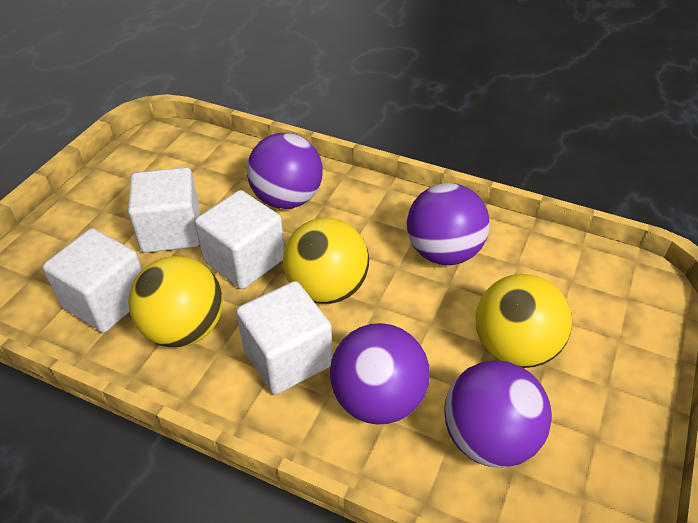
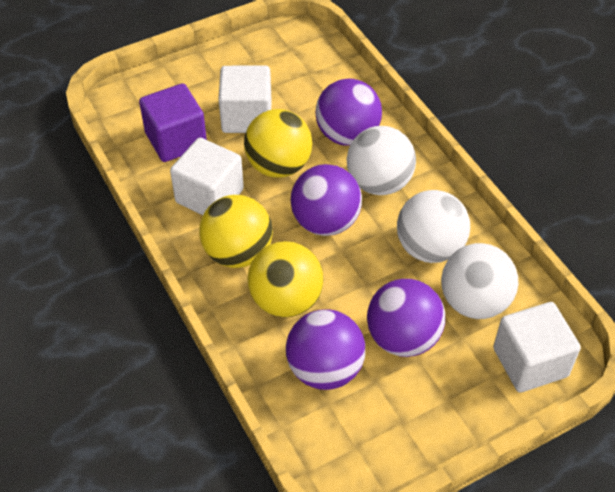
purple cube: 0 -> 1
white ball: 0 -> 3
white cube: 4 -> 3

